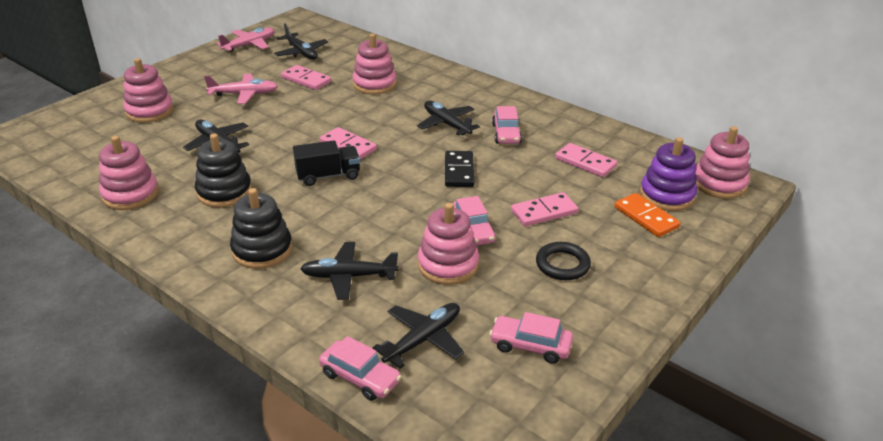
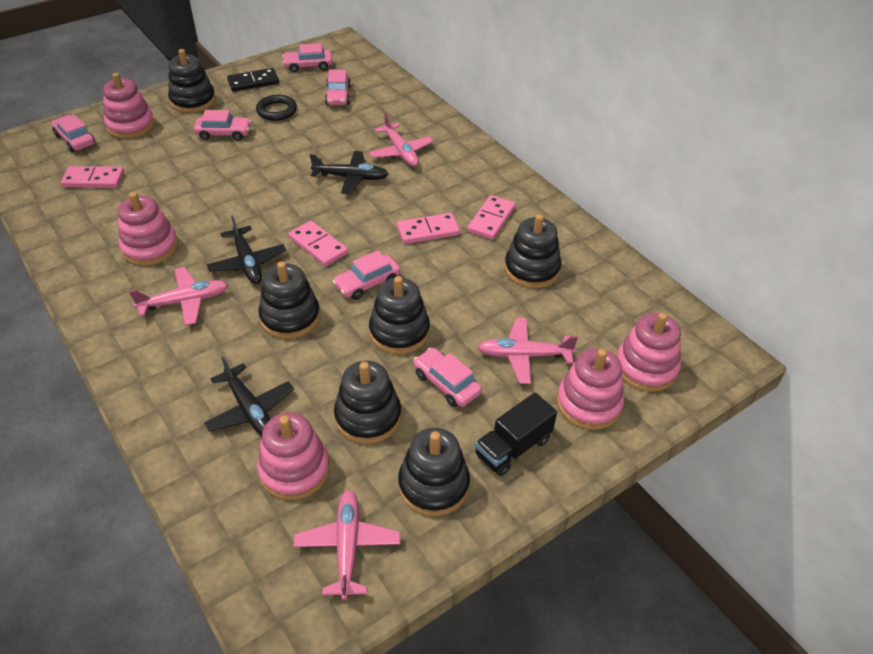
black plane: 5 -> 3
black stacking toy: 2 -> 6
orange domino: 1 -> 0
pink car: 4 -> 6
pink plane: 2 -> 4
purple stacking toy: 1 -> 0

